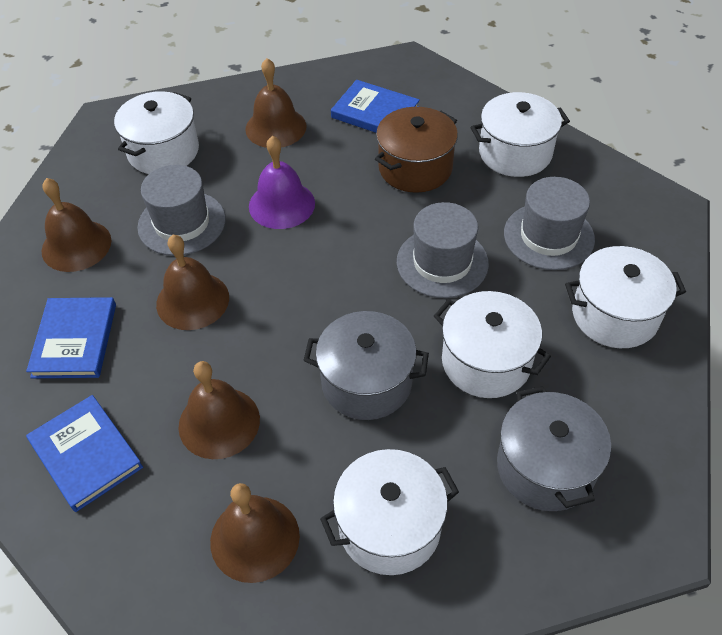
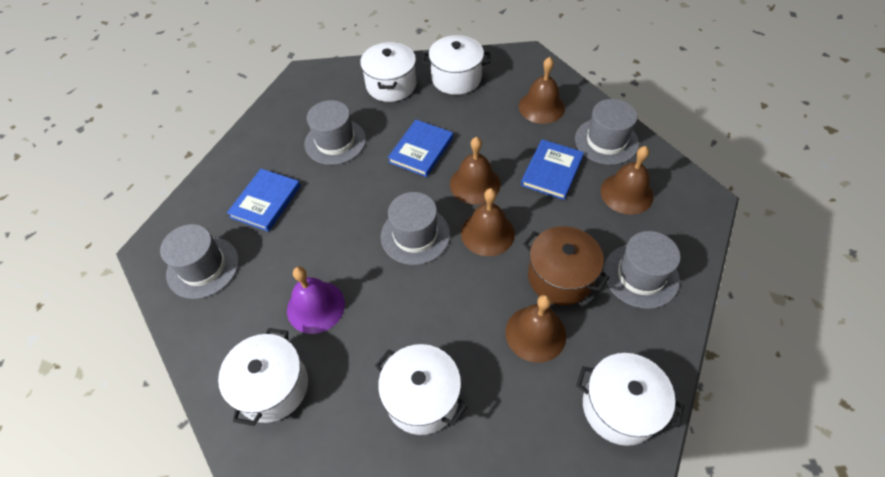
grey hat: 3 -> 5
grey pot: 2 -> 0

